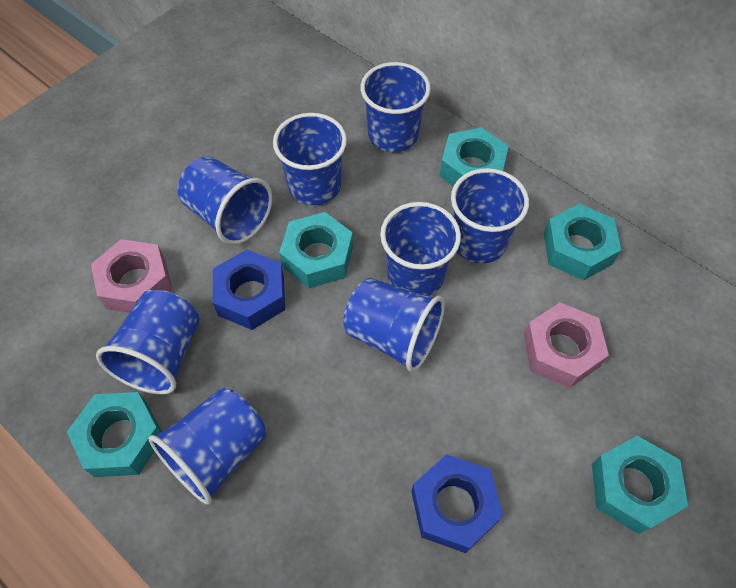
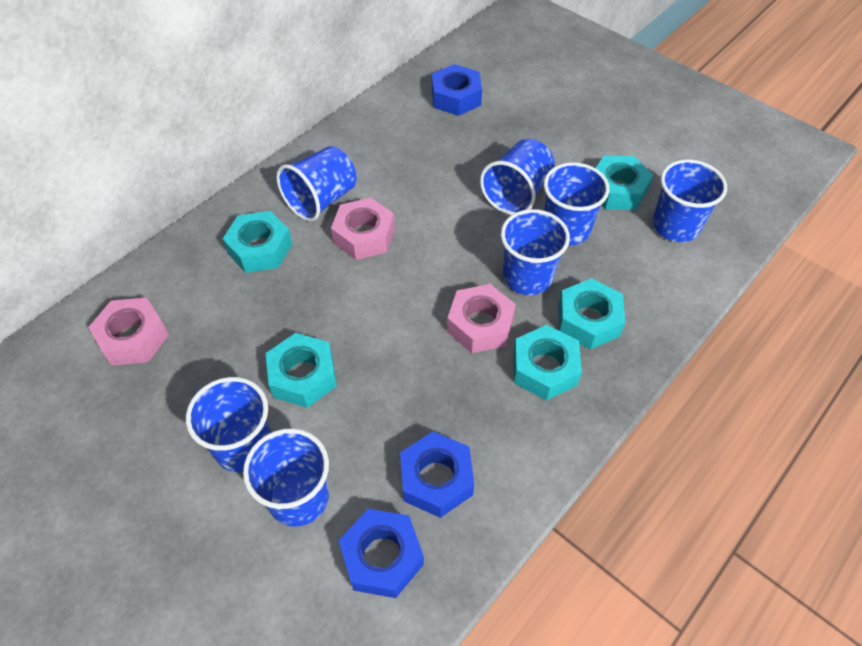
blue cup: 8 -> 7
blue nut: 2 -> 3
pink nut: 2 -> 3

